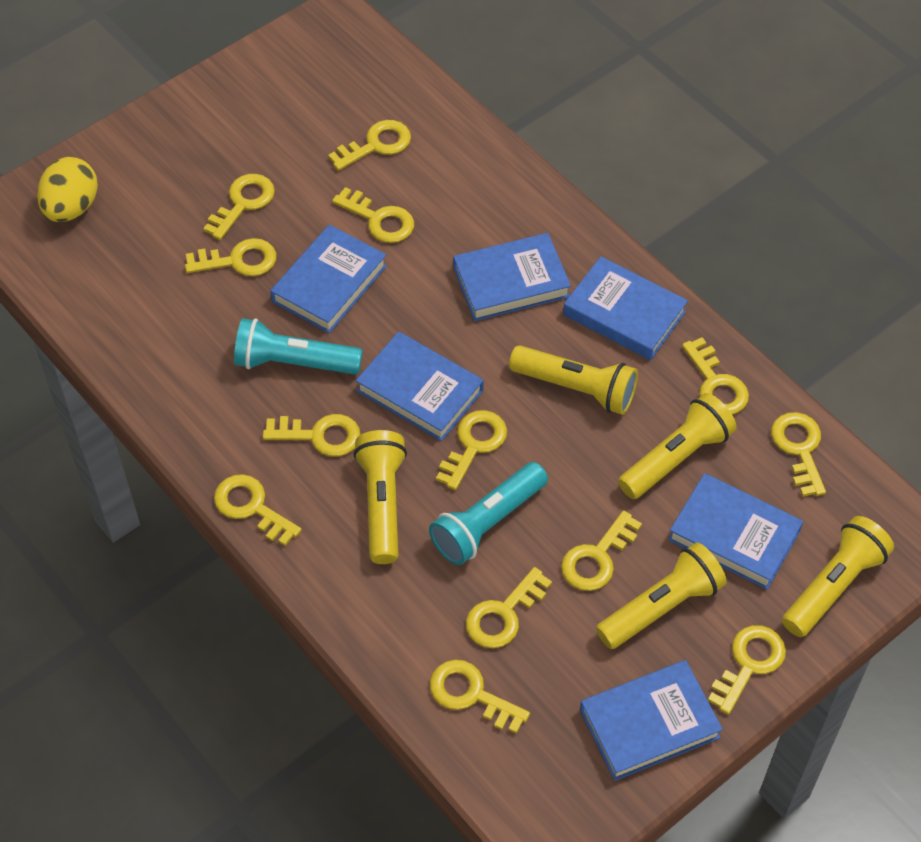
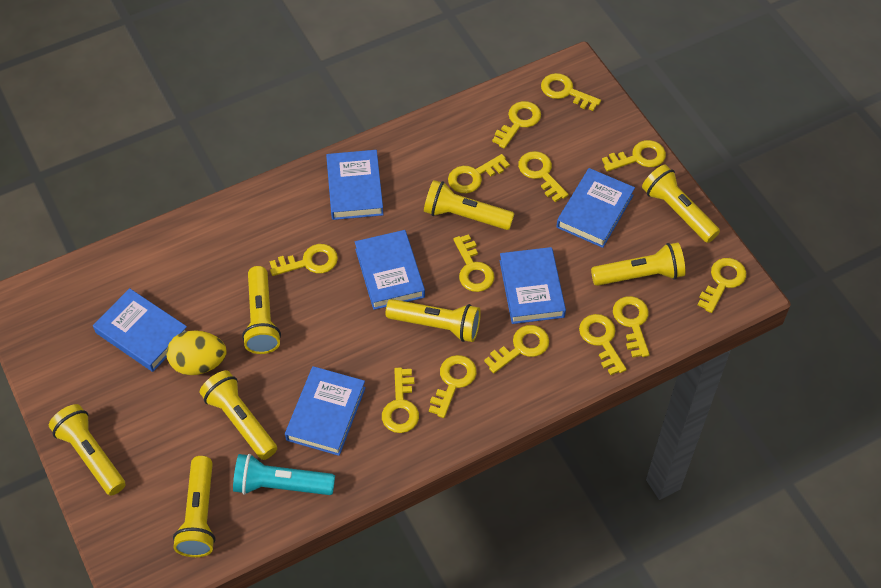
turquoise flashlight: 2 -> 1
yellow flashlight: 5 -> 8

